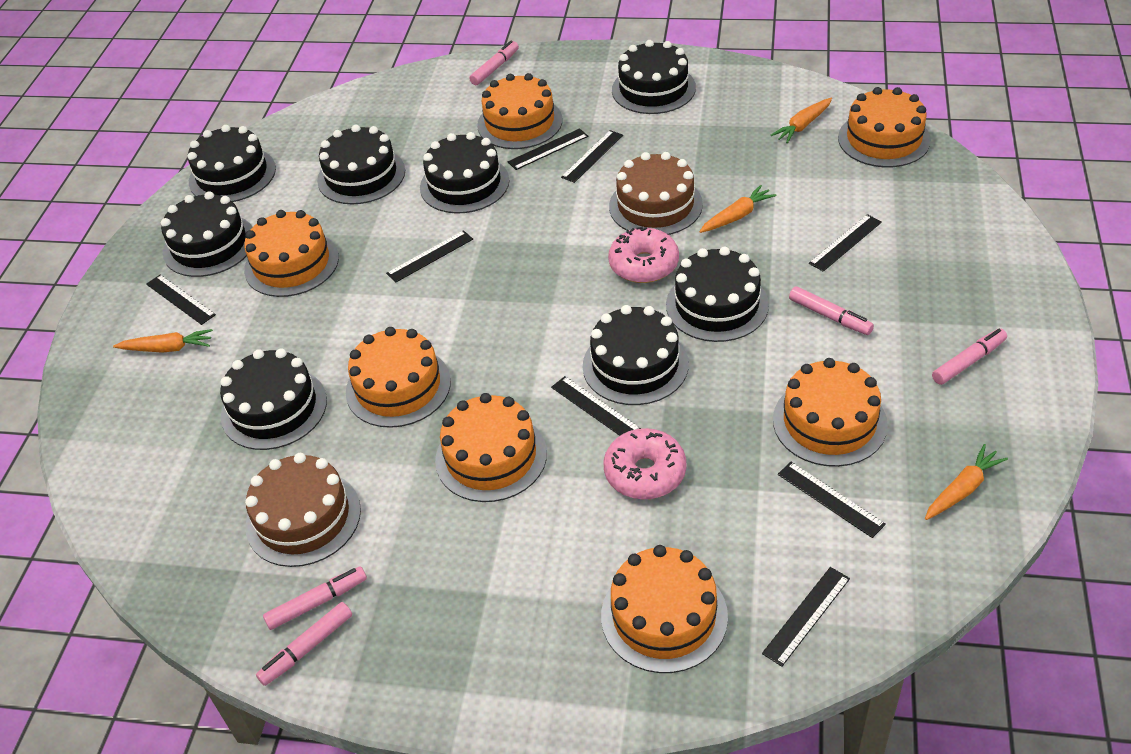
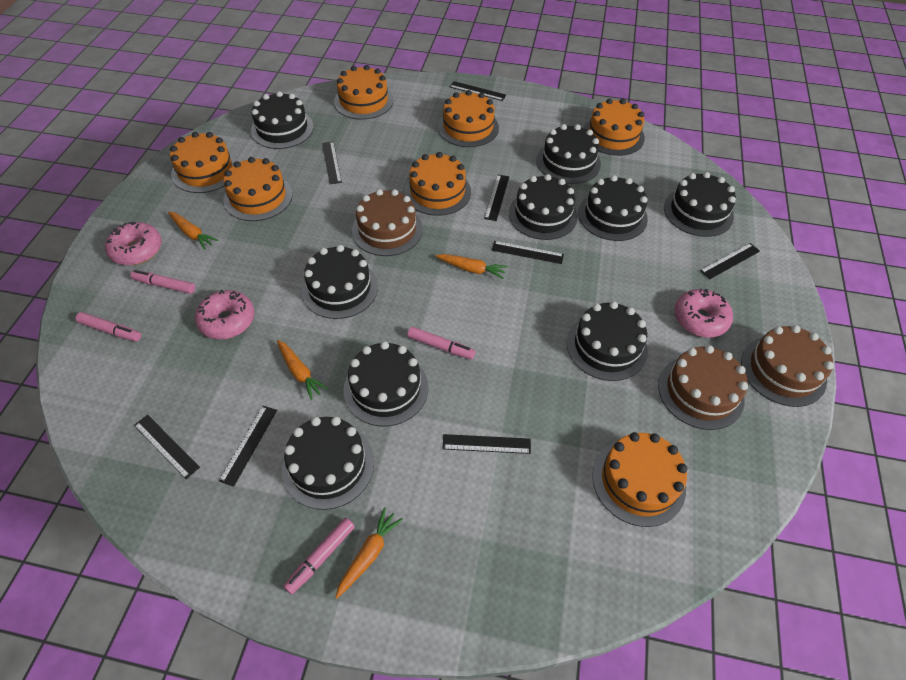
black cake: 8 -> 9
brown cake: 2 -> 3
pink donut: 2 -> 3
pink marker: 5 -> 4

